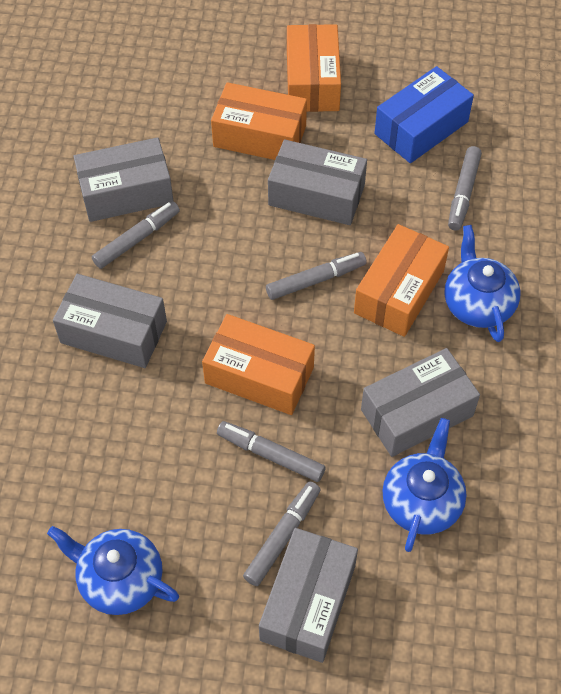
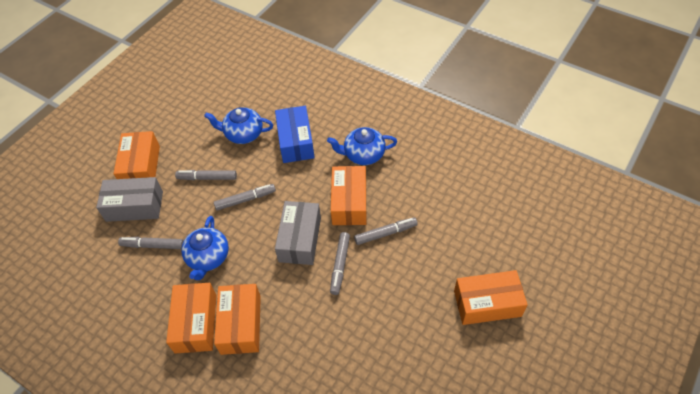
grey box: 5 -> 2
orange box: 4 -> 5

